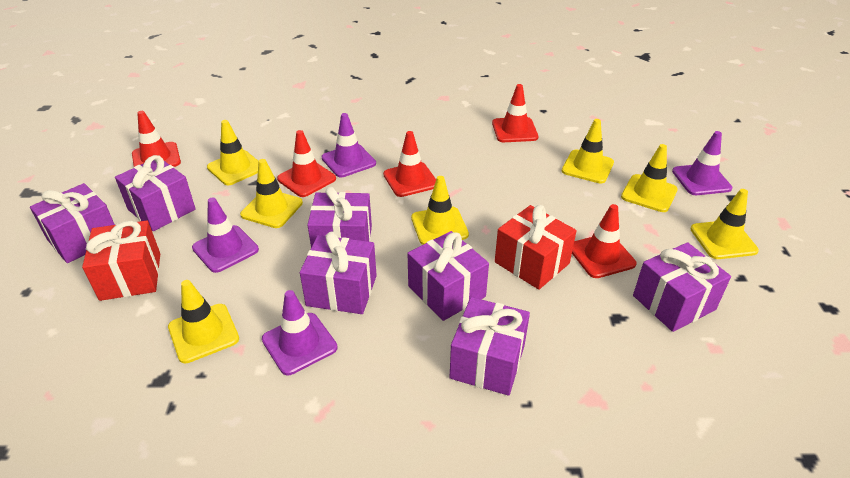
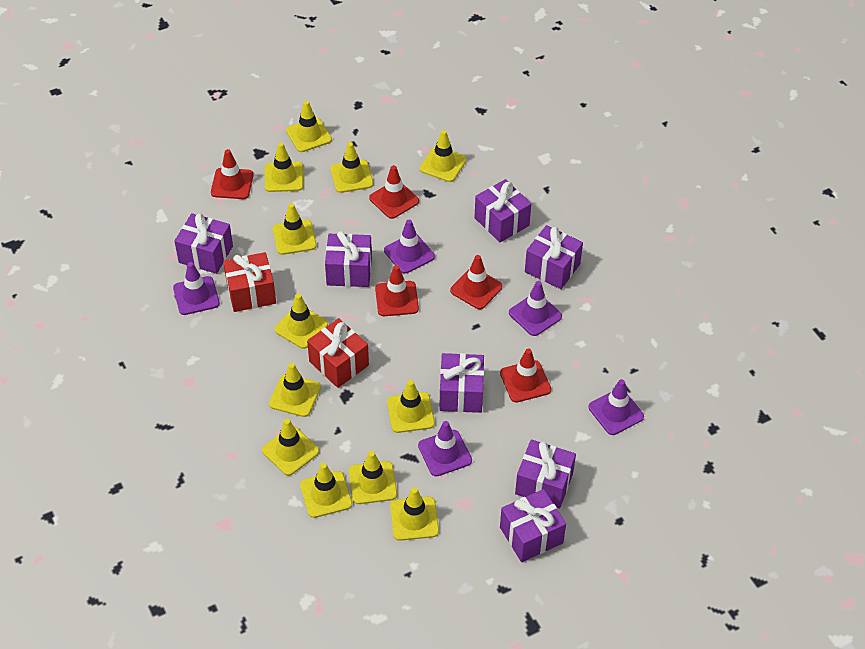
purple traffic cone: 4 -> 5
yellow traffic cone: 7 -> 12

